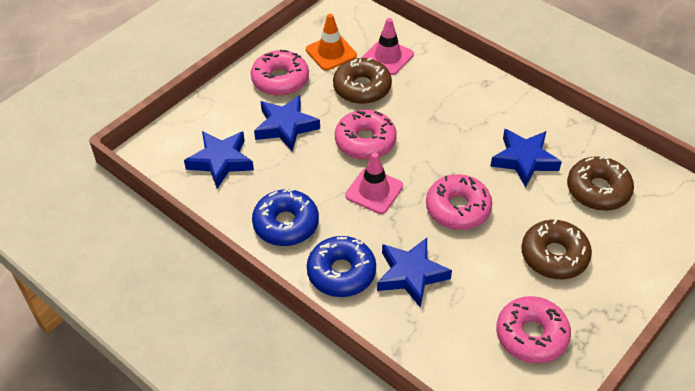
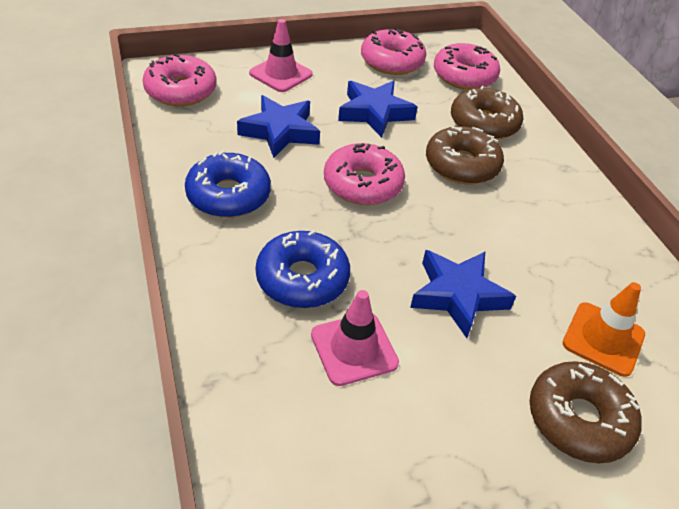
blue star: 4 -> 3

